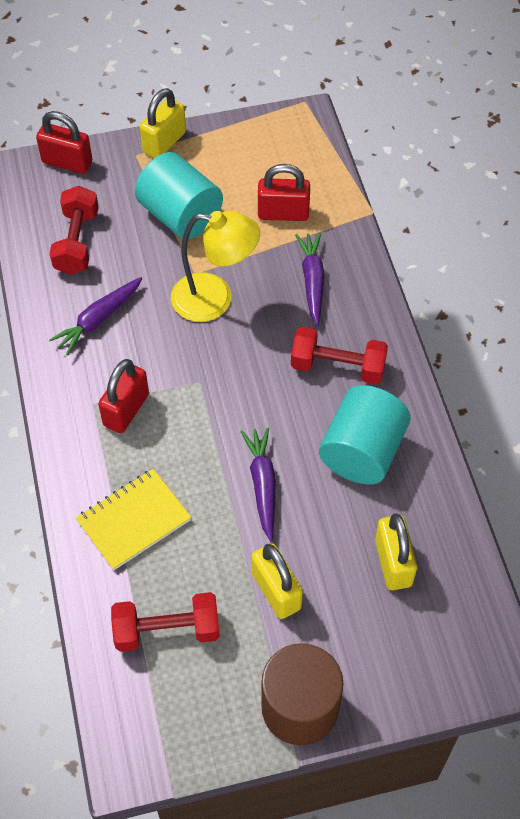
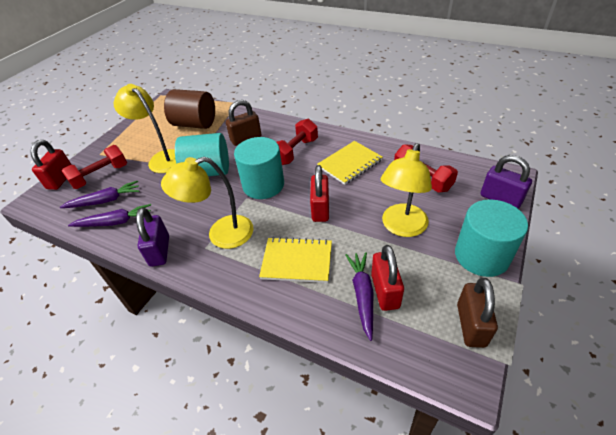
brown padlock: 0 -> 2
purple padlock: 0 -> 2
turquoise cylinder: 2 -> 3
yellow lamp: 1 -> 3
yellow notebook: 1 -> 2
yellow padlock: 3 -> 0

